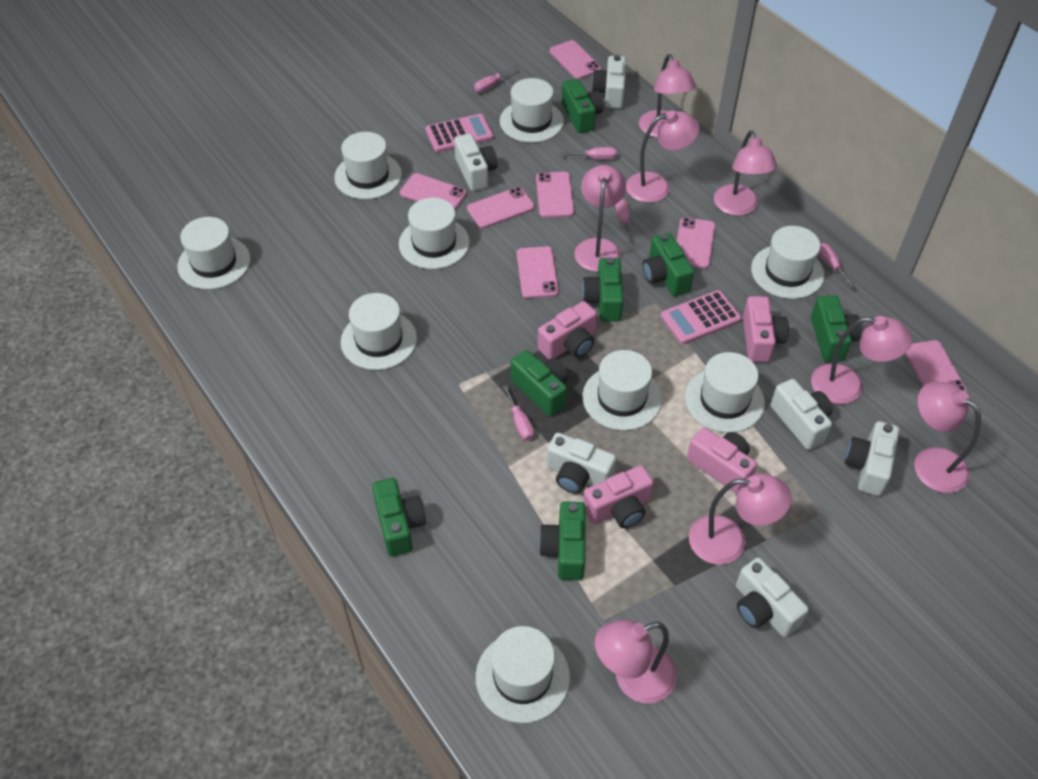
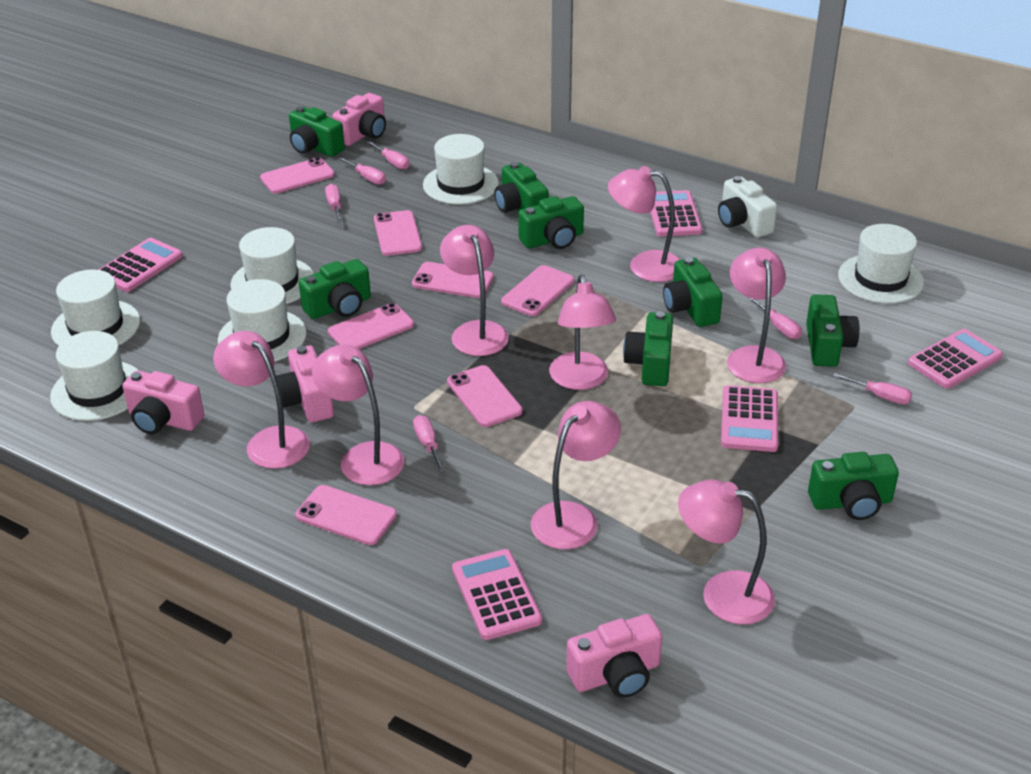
green camera: 7 -> 8
pink calculator: 2 -> 5
pink screwdriver: 5 -> 6
white camera: 6 -> 1
white hat: 9 -> 6

